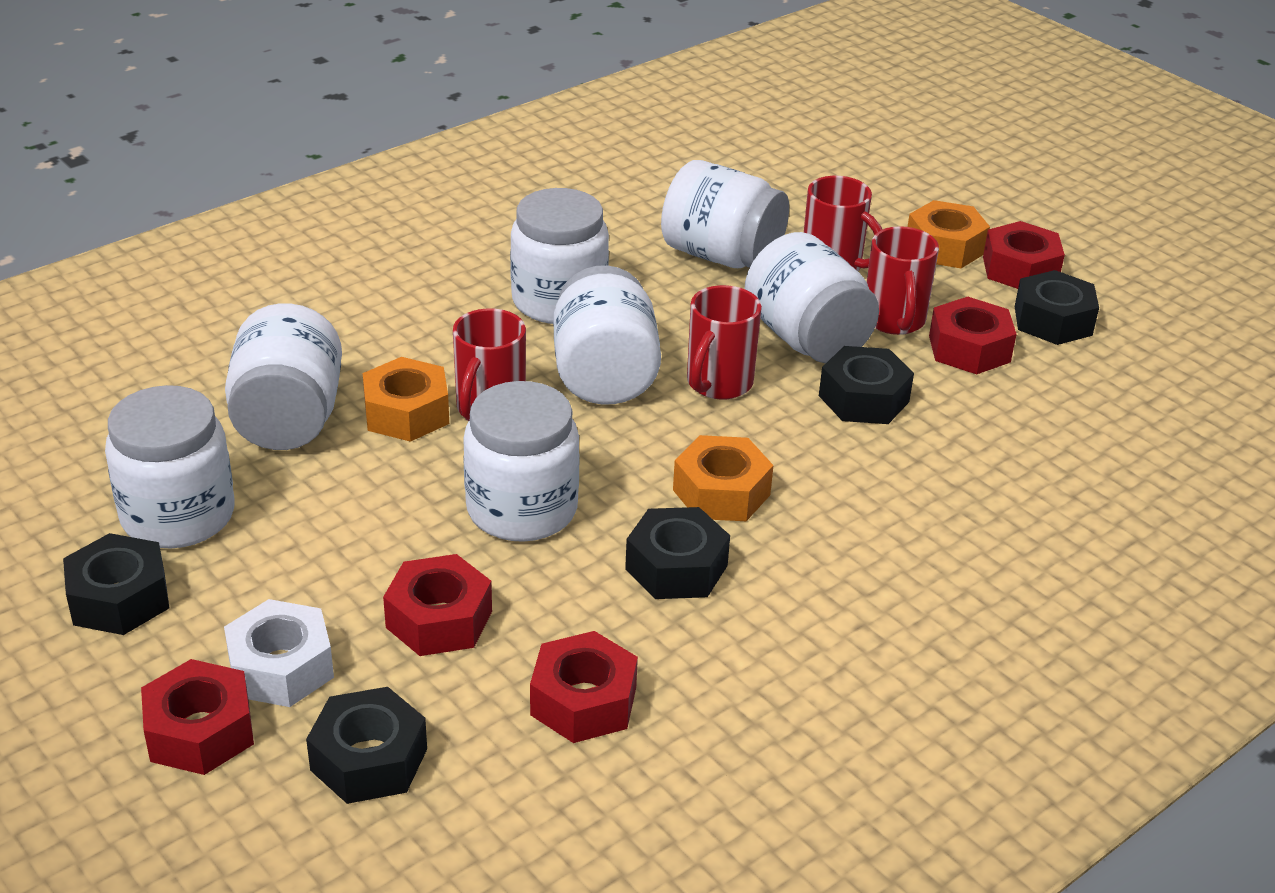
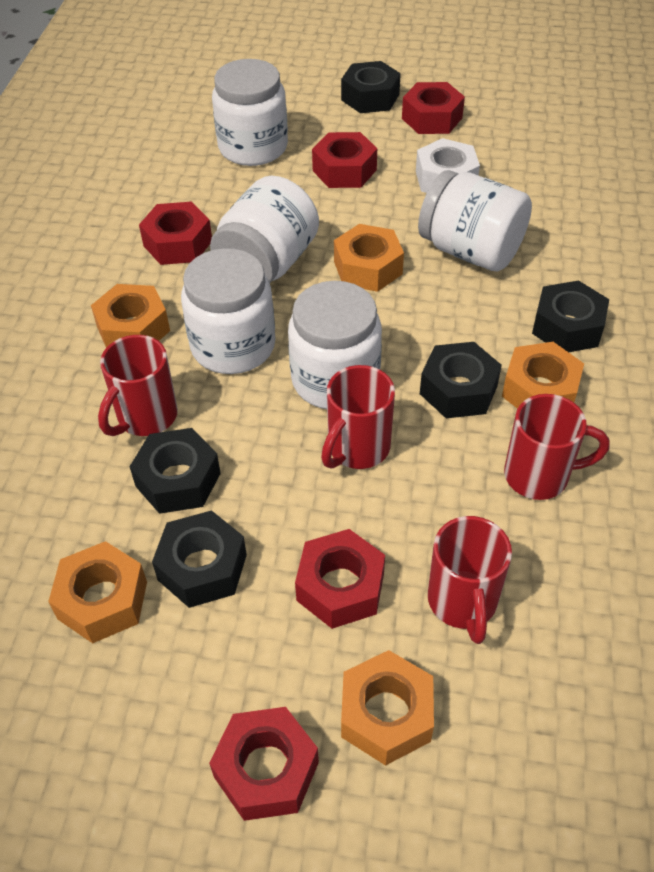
orange nut: 3 -> 5
white jar: 7 -> 5

